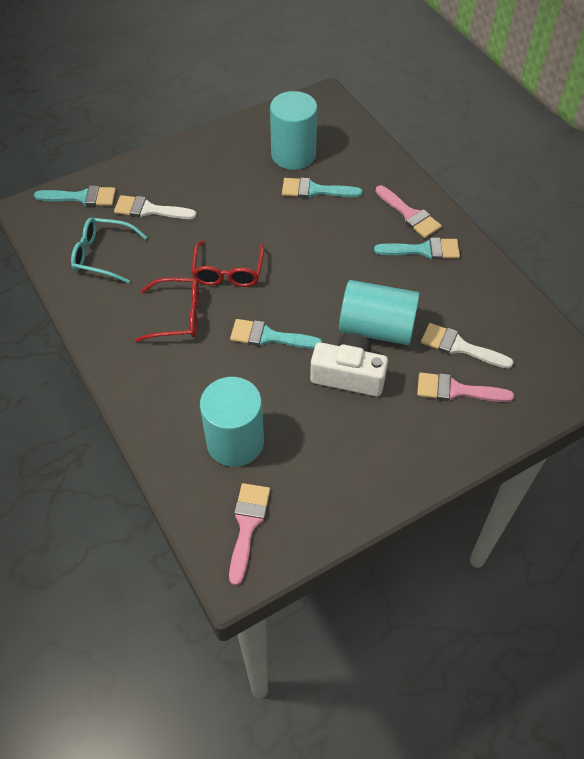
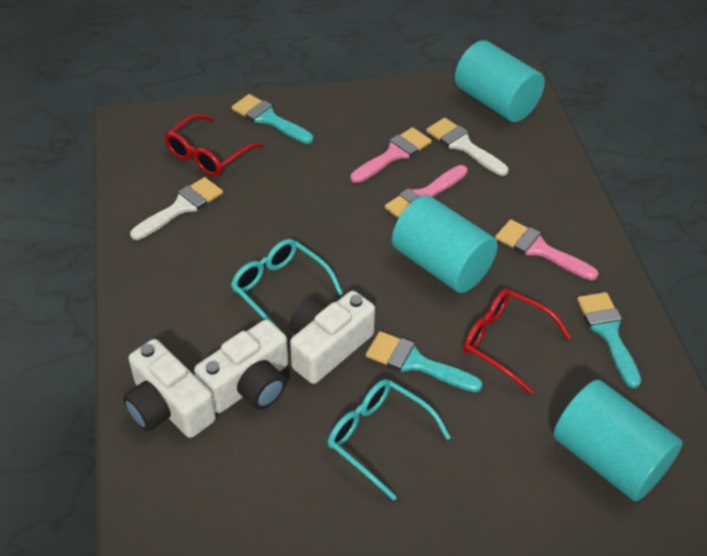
turquoise brush: 4 -> 3
turquoise glasses: 1 -> 2
white camera: 1 -> 3

